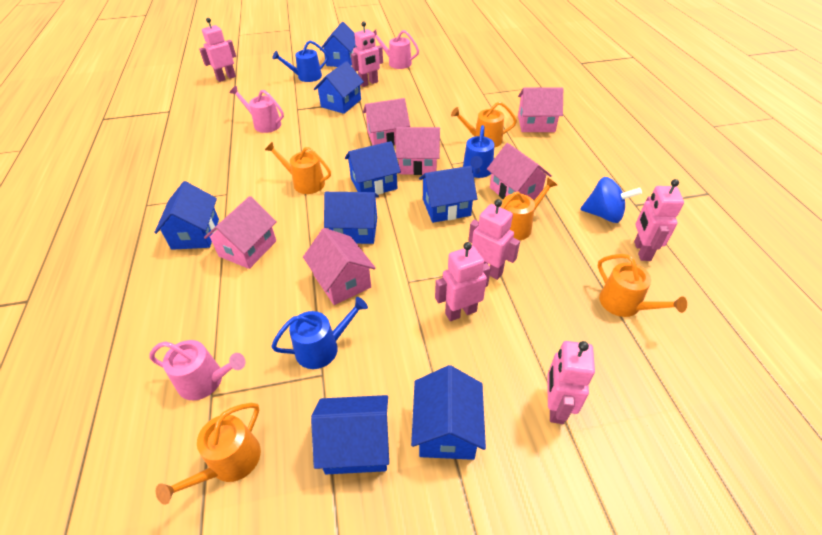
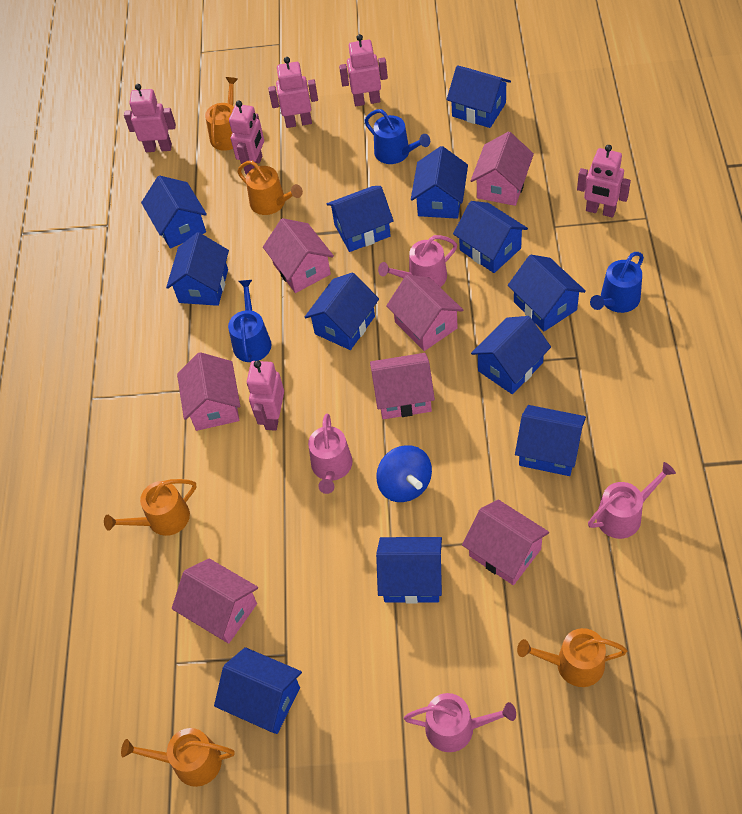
blue house: 8 -> 12
pink house: 6 -> 7
pink watering can: 3 -> 4

